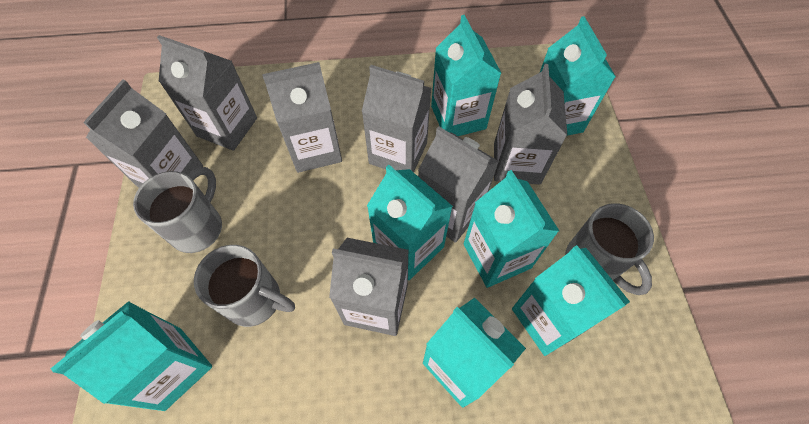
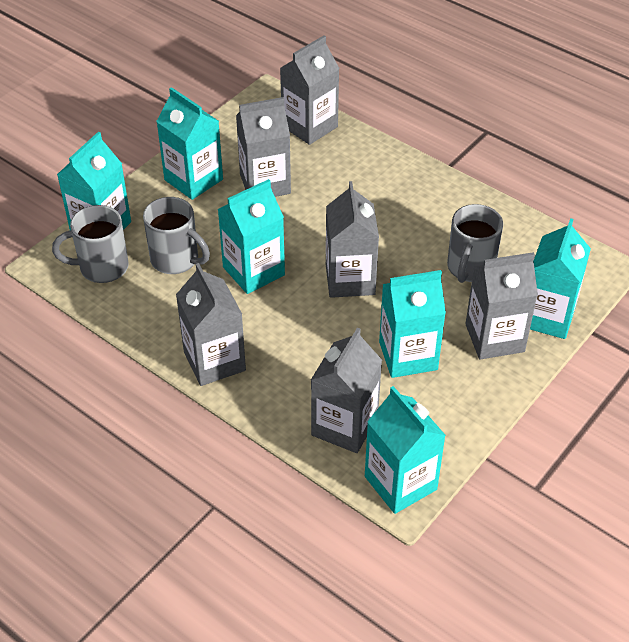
grey carton: 7 -> 6
turquoise carton: 7 -> 6

